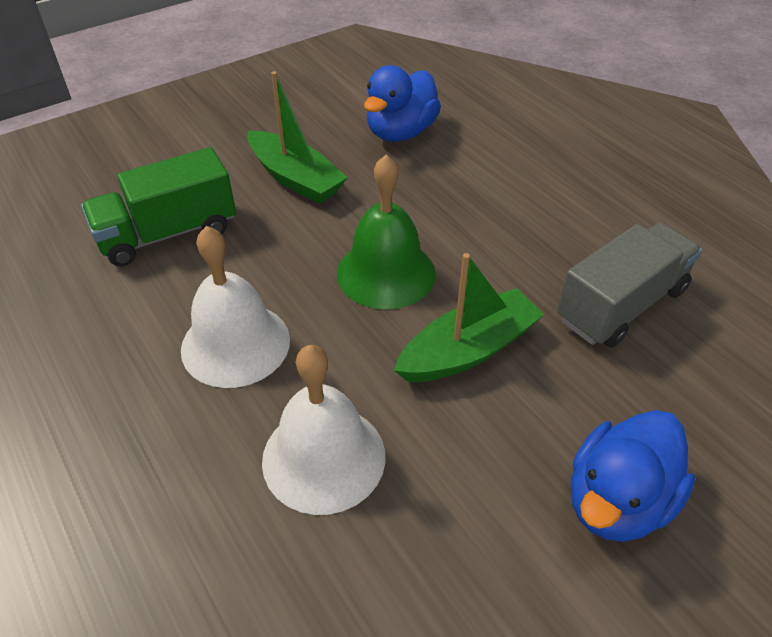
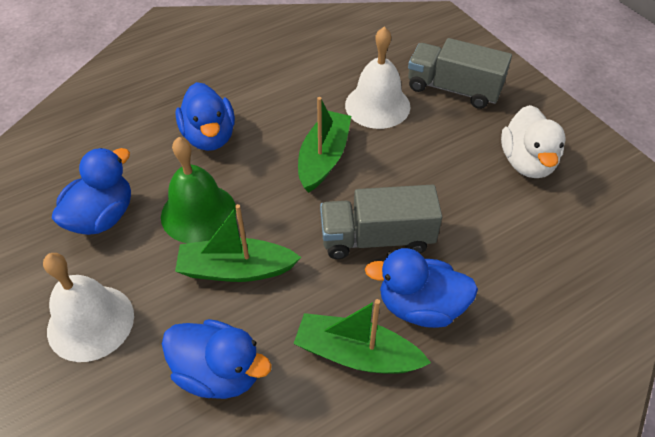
blue duck: 2 -> 4
green boat: 2 -> 3
green truck: 1 -> 0
grey truck: 1 -> 2
white duck: 0 -> 1

